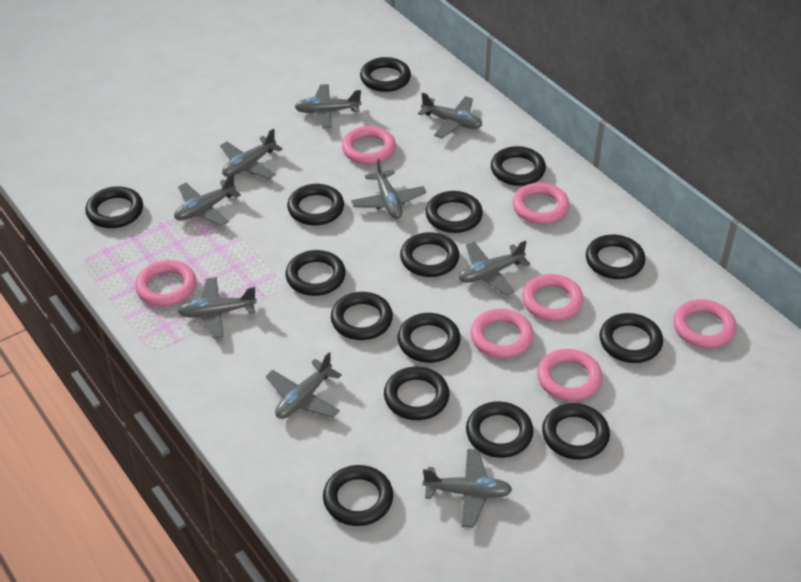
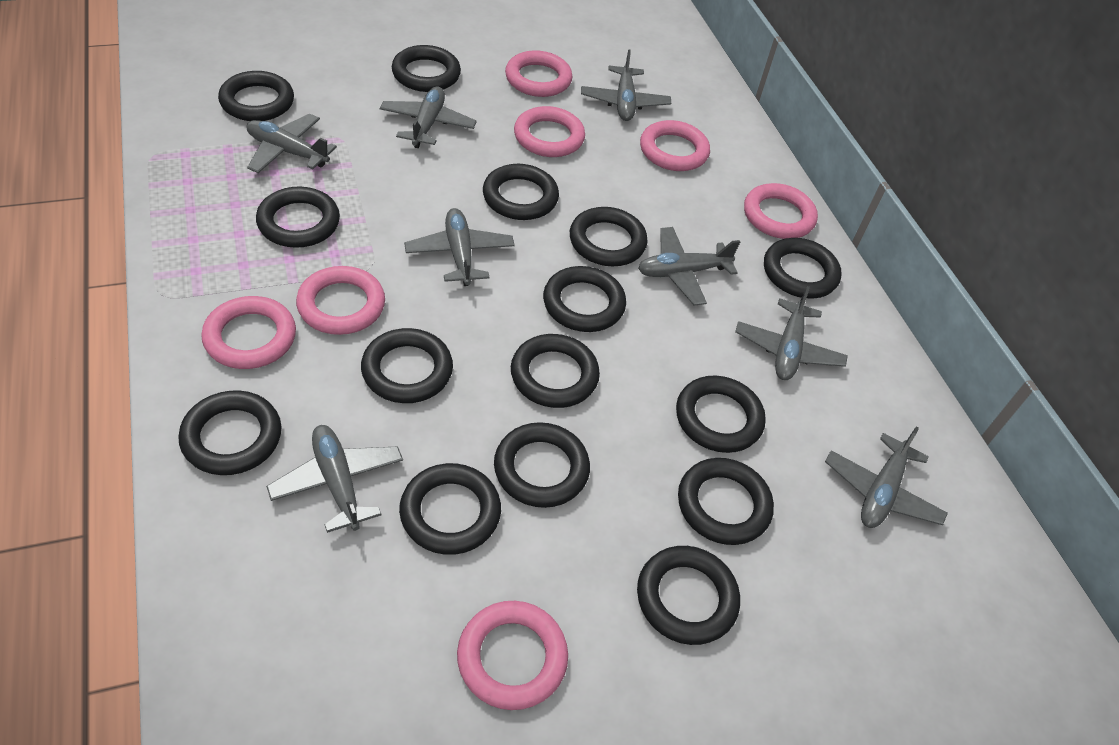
grey plane: 9 -> 8

